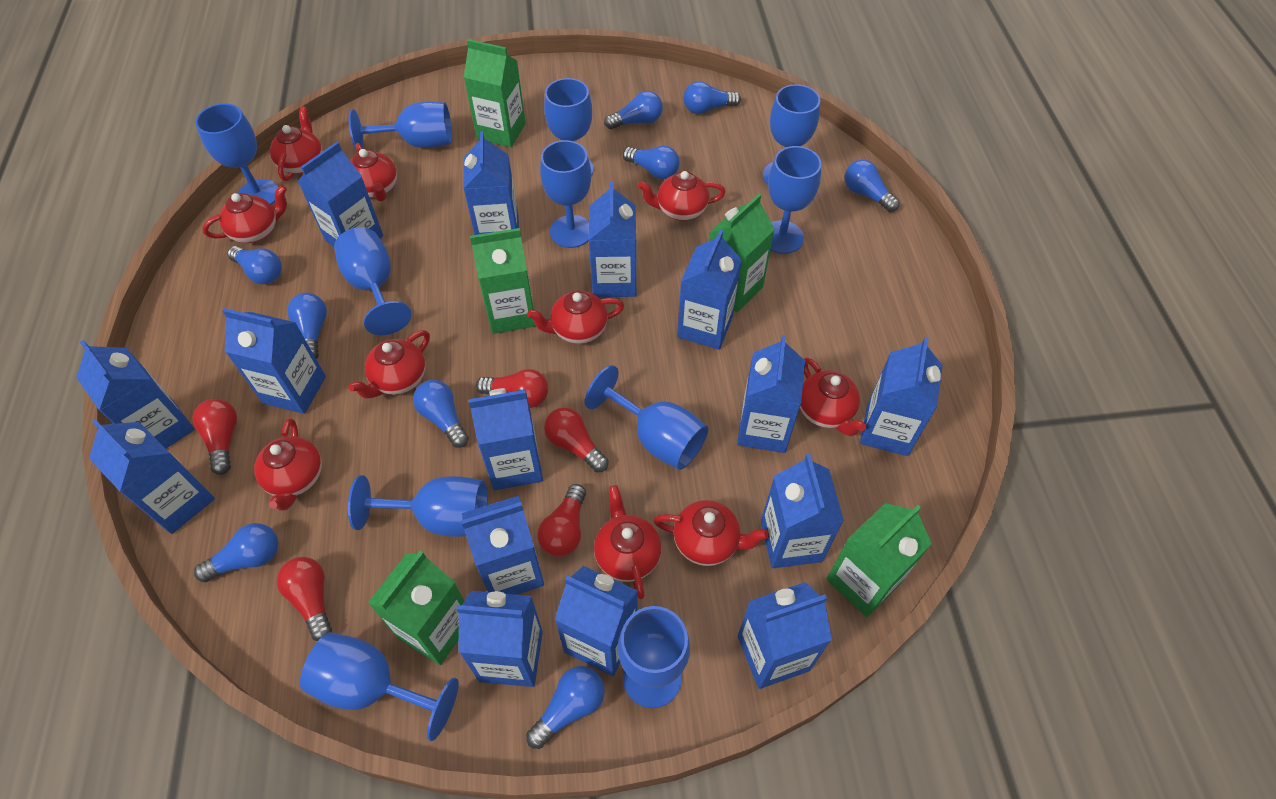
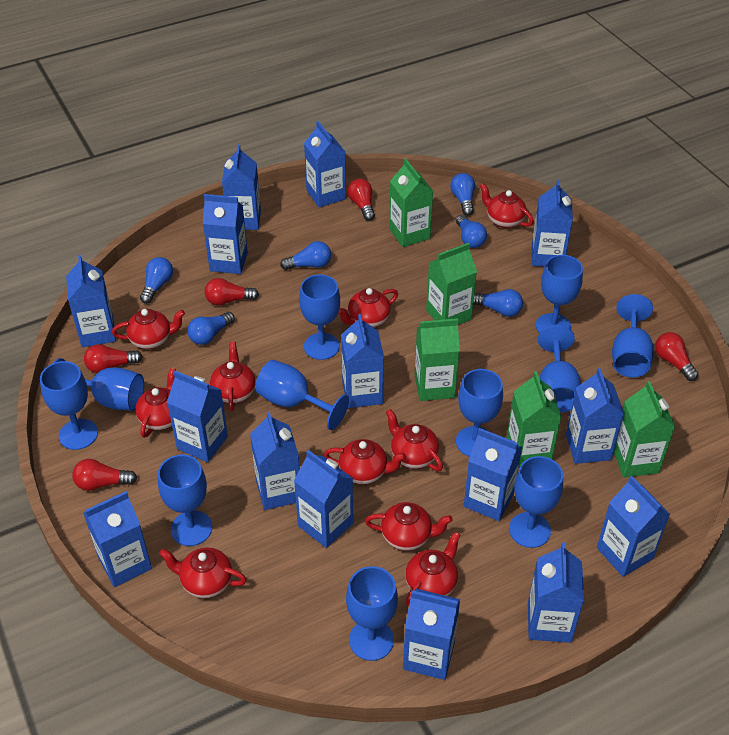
blue light bulb: 9 -> 6

